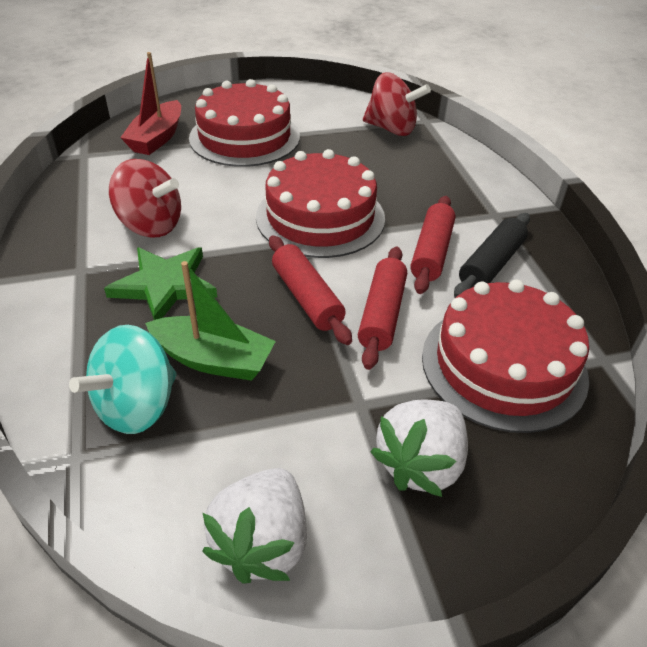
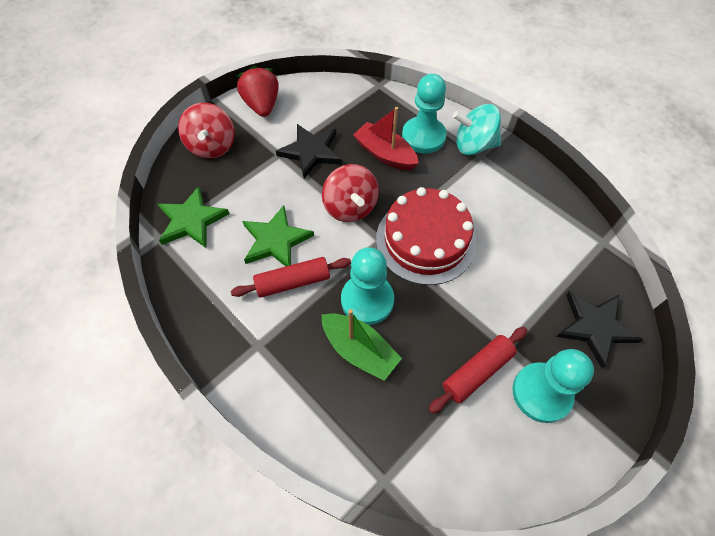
black rolling pin: 1 -> 0
black star: 0 -> 2
green star: 1 -> 2
red cake: 3 -> 1
red rolling pin: 3 -> 2
red strawberry: 0 -> 1
turquoise pawn: 0 -> 3
white strawberry: 2 -> 0

